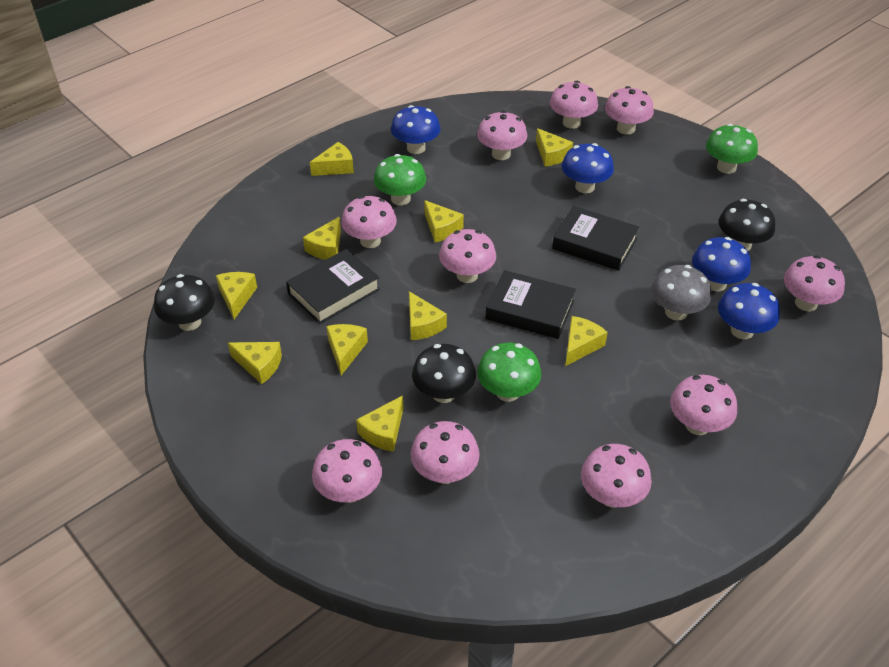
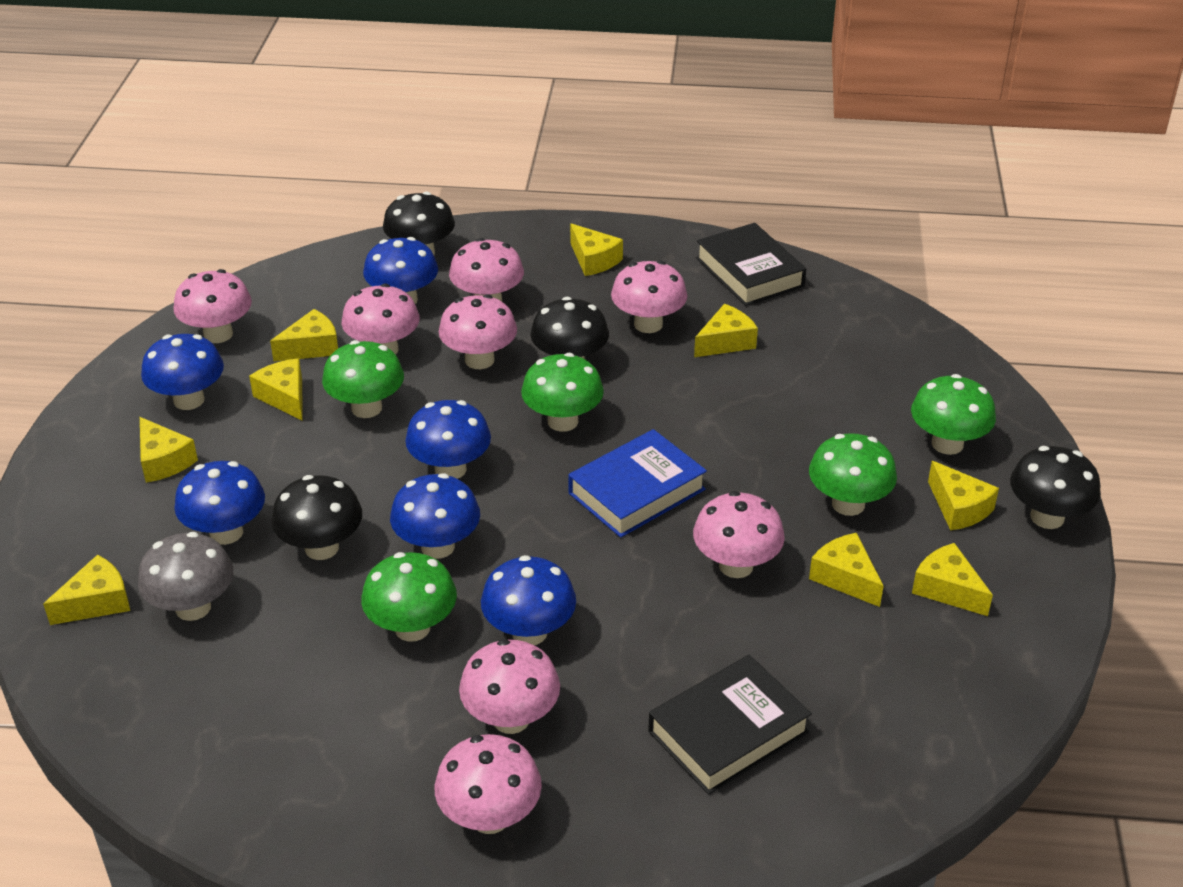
black book: 3 -> 2
black mushroom: 3 -> 4
blue book: 0 -> 1
blue mushroom: 4 -> 6
green mushroom: 3 -> 5
pink mushroom: 10 -> 8
yellow cheese: 10 -> 9

